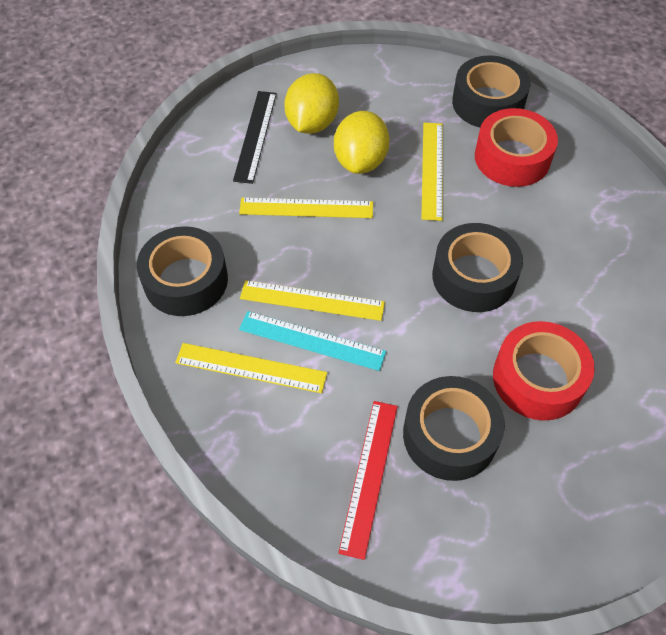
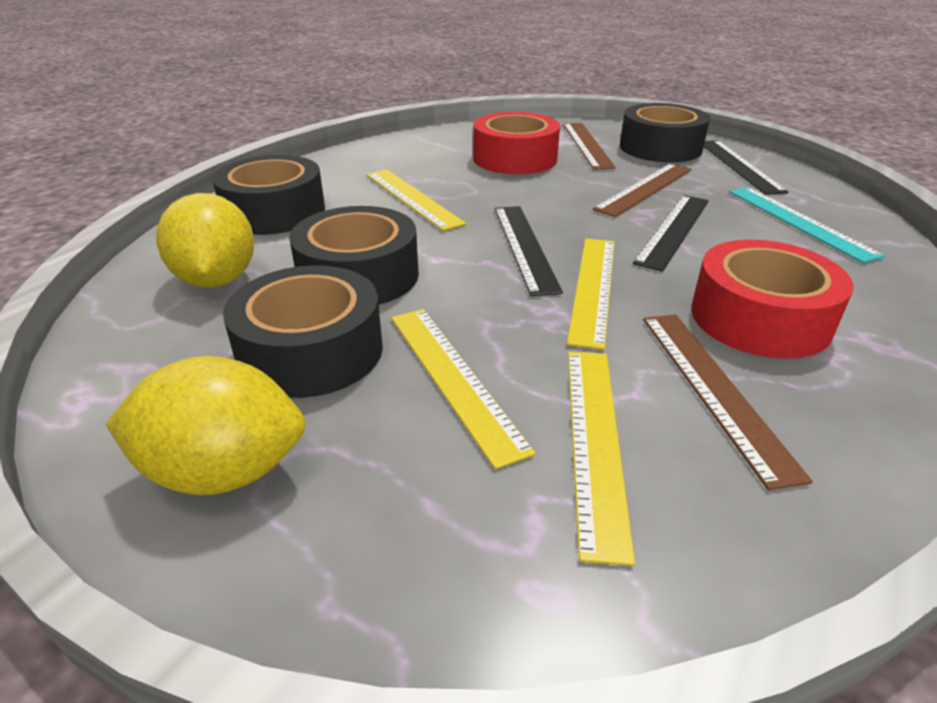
black ruler: 1 -> 3
brown ruler: 0 -> 3
red ruler: 1 -> 0

